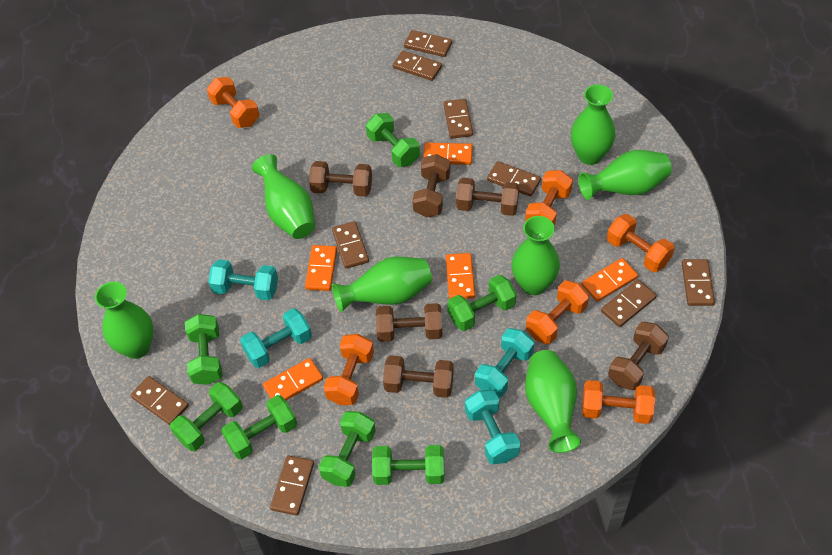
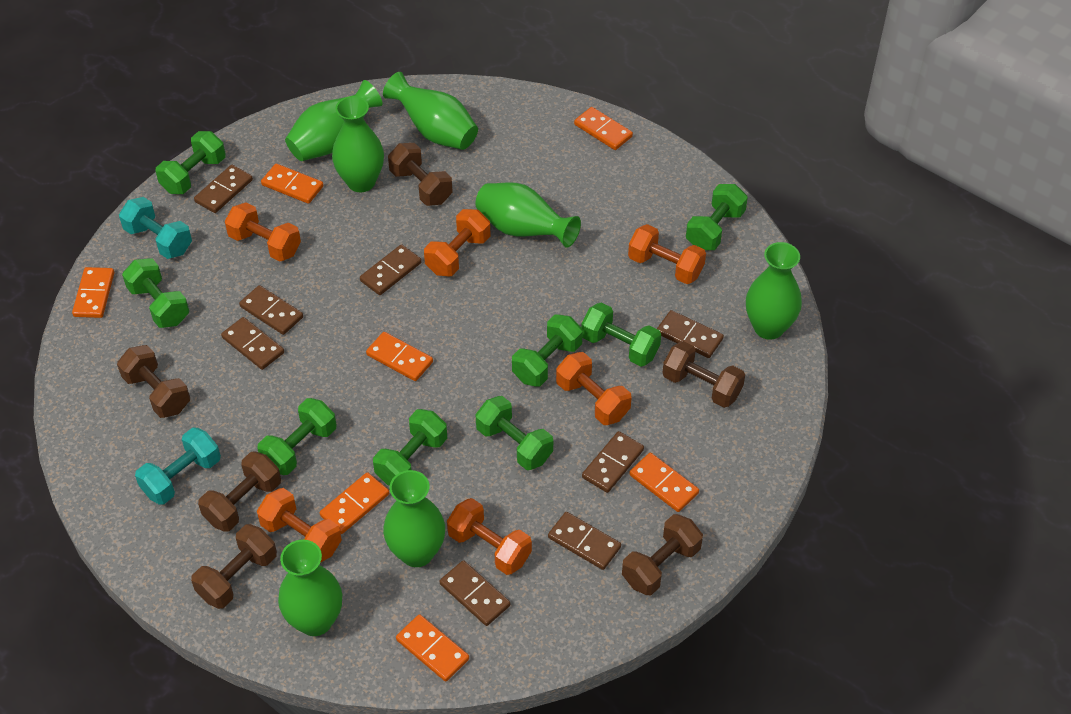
brown domino: 9 -> 8
green dumbbell: 7 -> 8
orange domino: 5 -> 7
turquoise dumbbell: 4 -> 2

